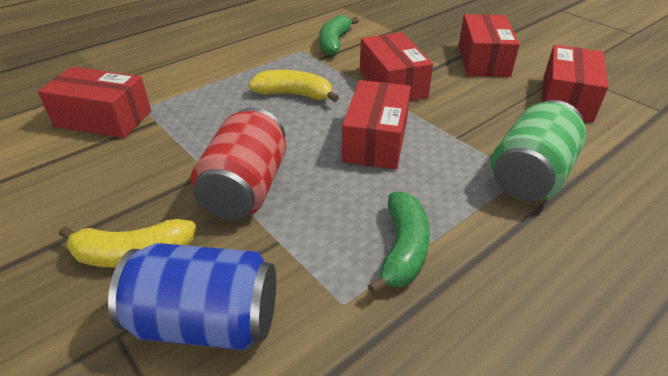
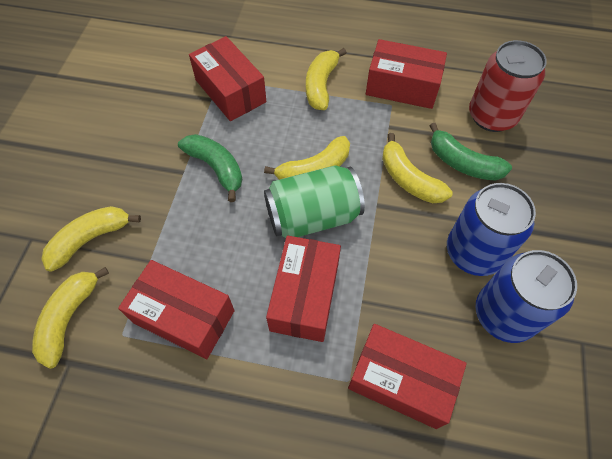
blue can: 1 -> 2
yellow banana: 2 -> 5

